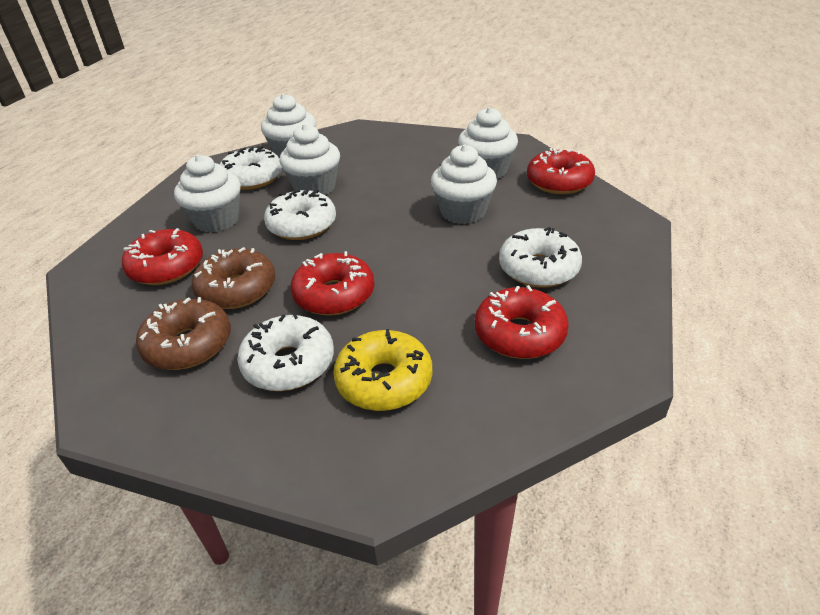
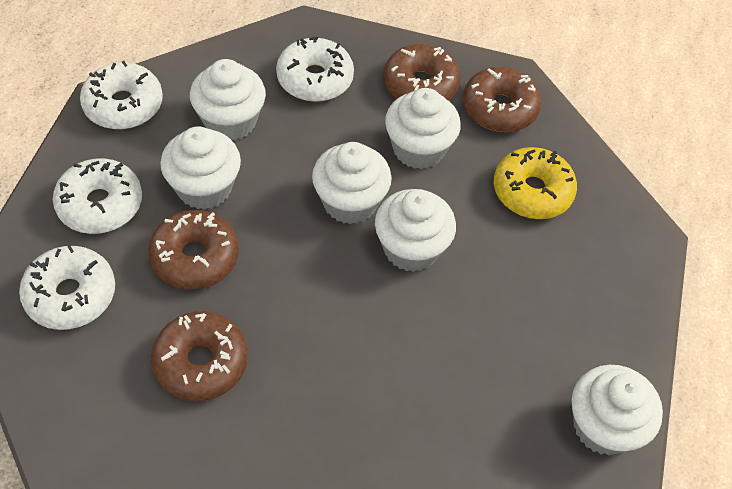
brown donut: 2 -> 4
red donut: 4 -> 0
white cupcake: 5 -> 6

